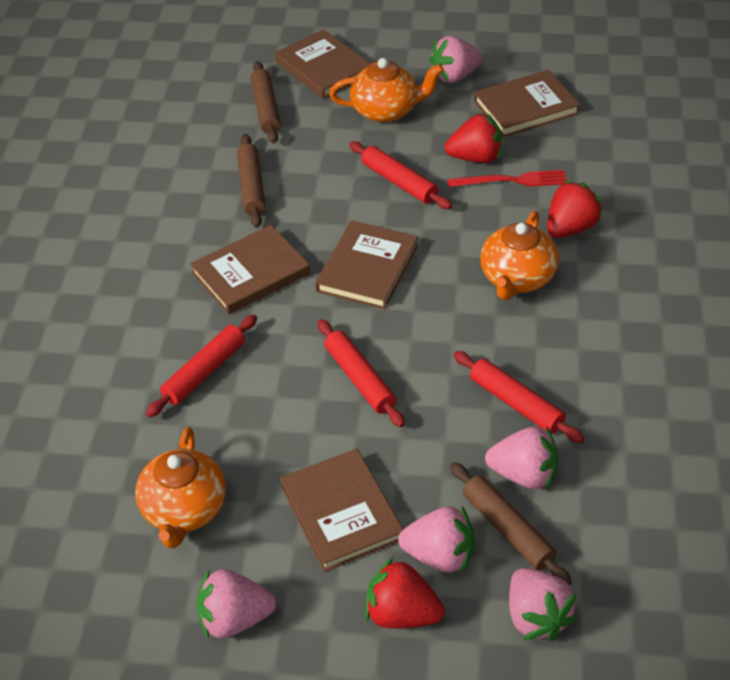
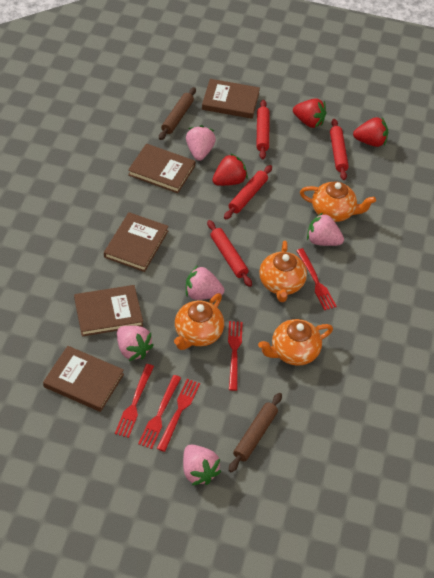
brown rolling pin: 3 -> 2
orange teapot: 3 -> 4
red fork: 1 -> 5

